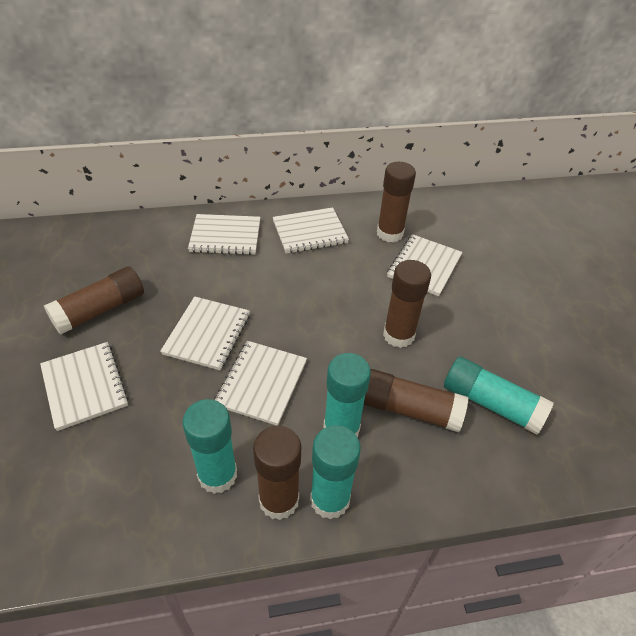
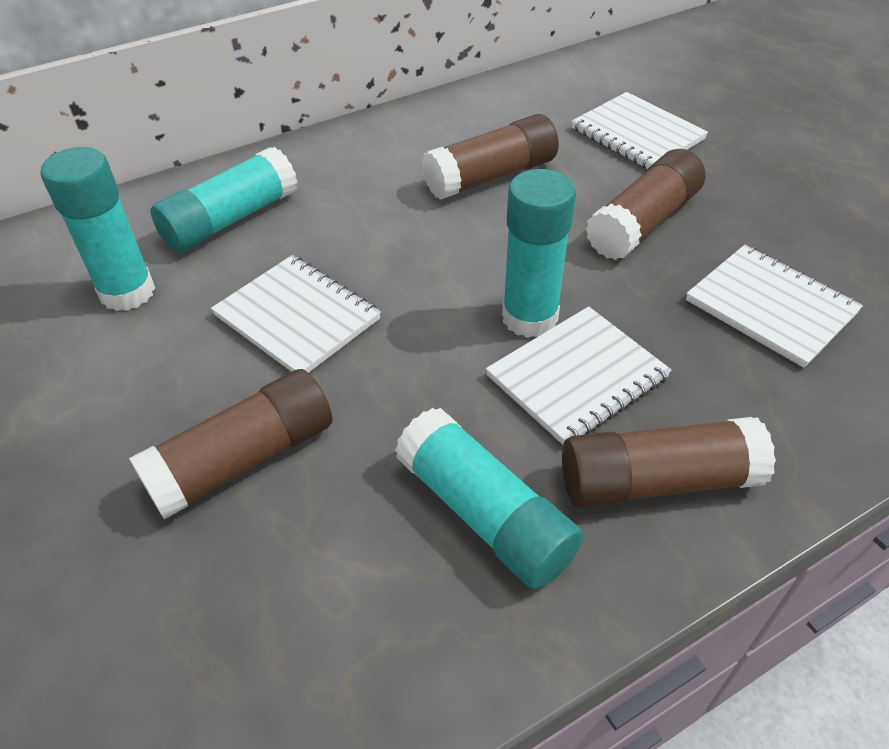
brown glue stick: 5 -> 4
white notebook: 6 -> 4

